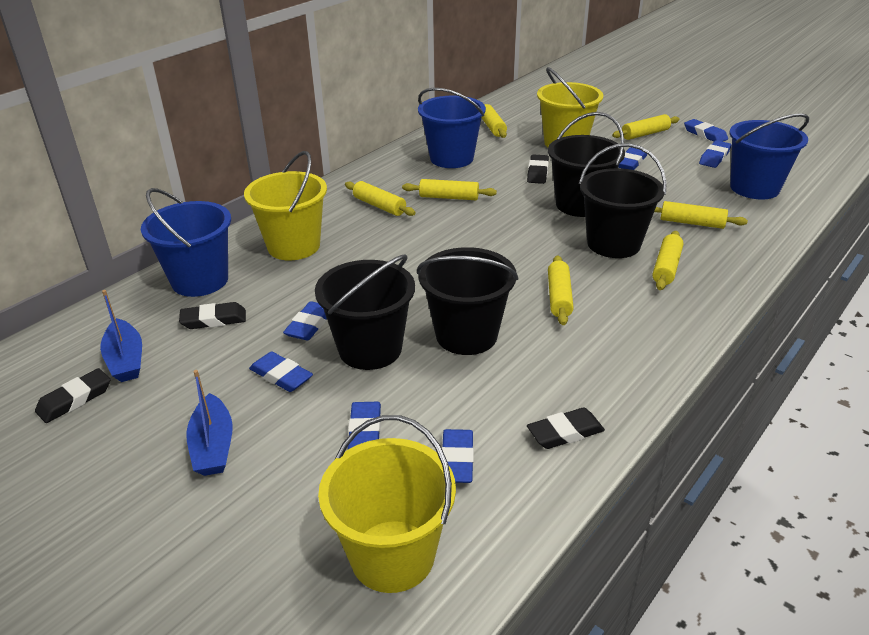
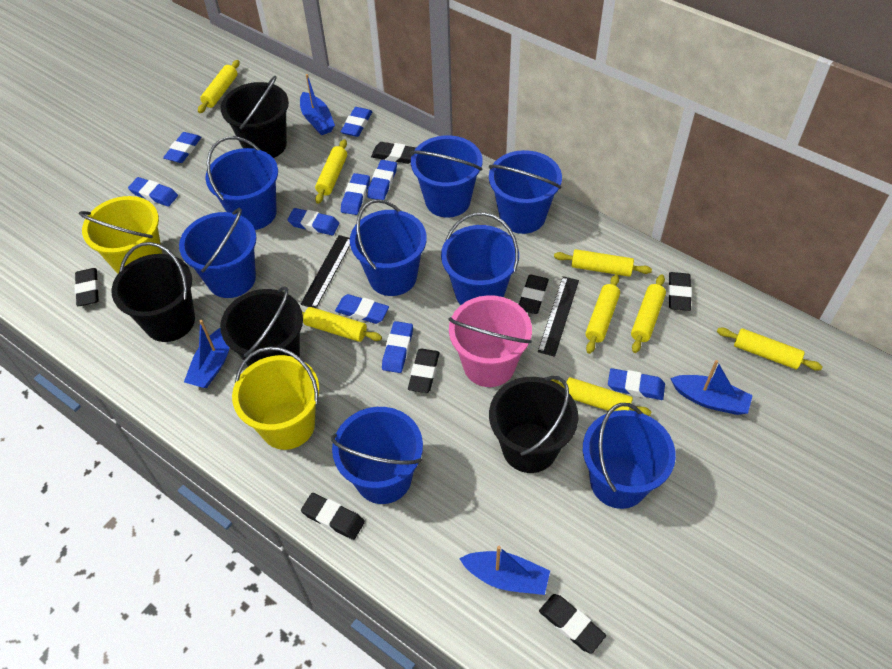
black eraser: 4 -> 7
black ruler: 0 -> 2
blue boat: 2 -> 4
blue bucket: 3 -> 8
blue eraser: 7 -> 9
pink bucket: 0 -> 1
yellow bucket: 3 -> 2
yellow rolling pin: 7 -> 8

